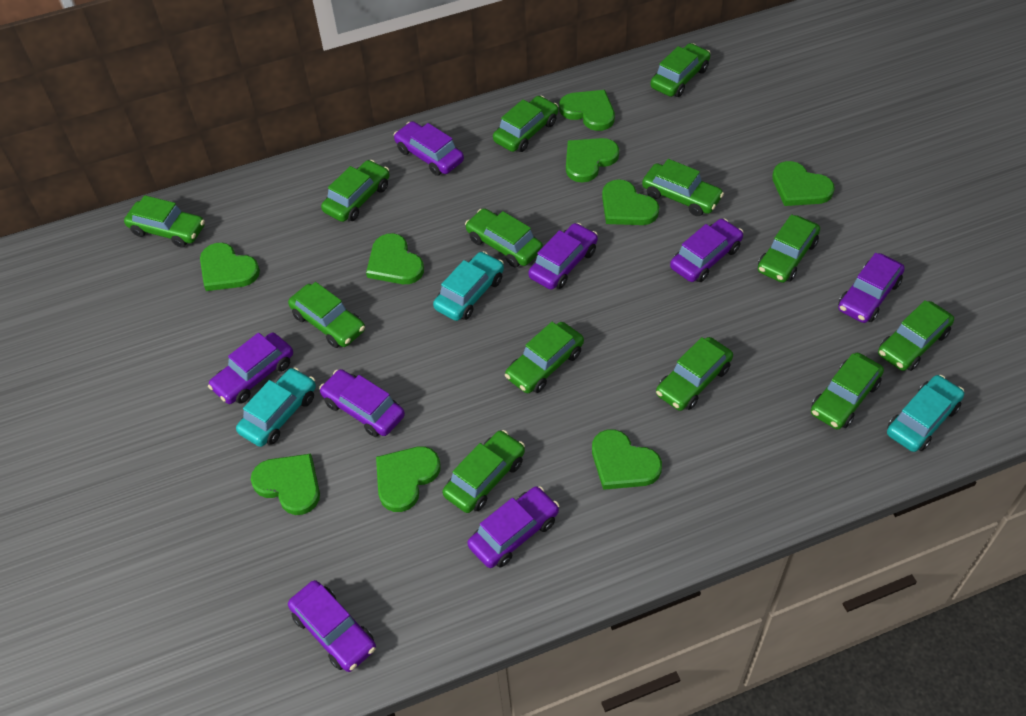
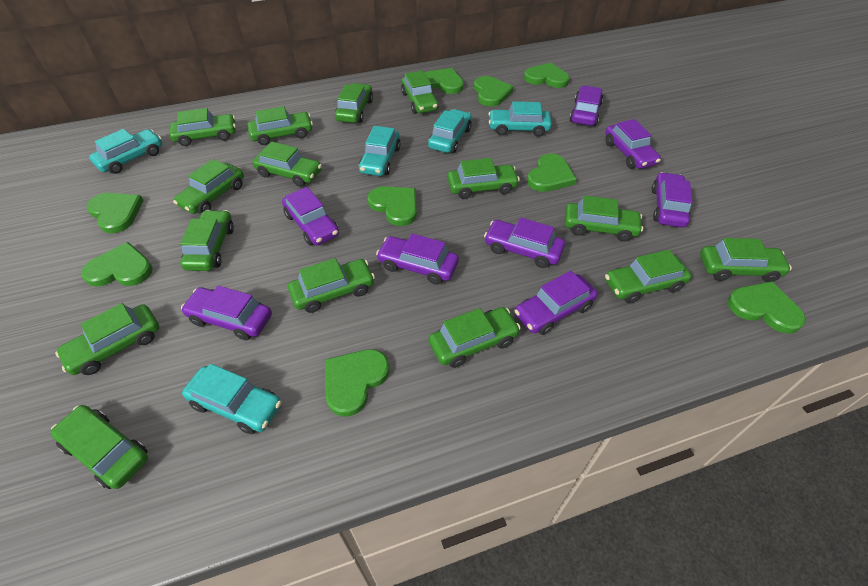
green car: 13 -> 15
turquoise car: 3 -> 5

